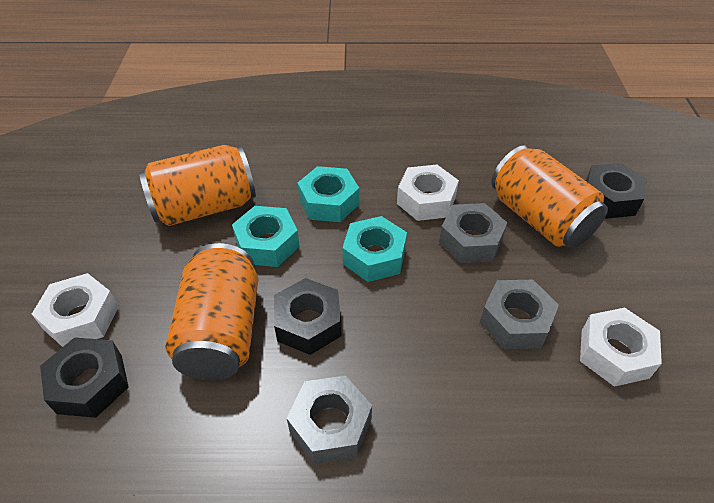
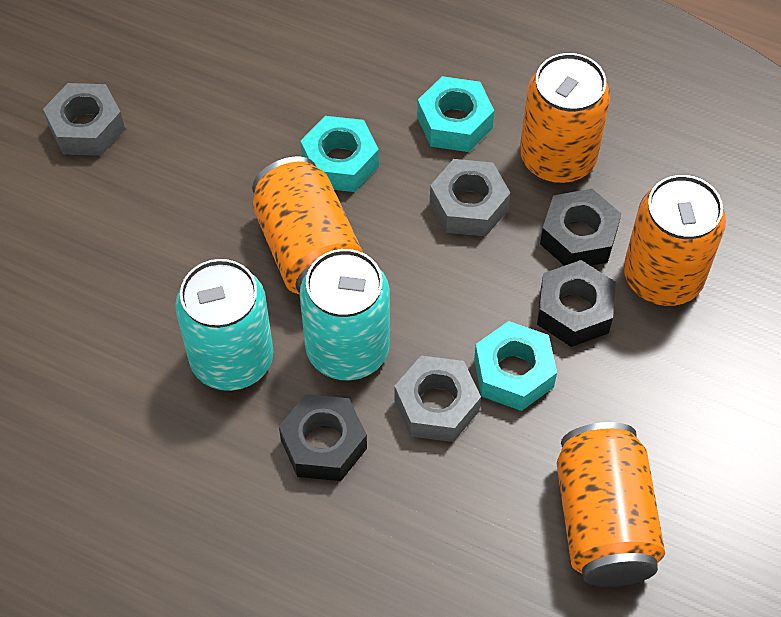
orange can: 3 -> 4
turquoise can: 0 -> 2
white nut: 3 -> 0

